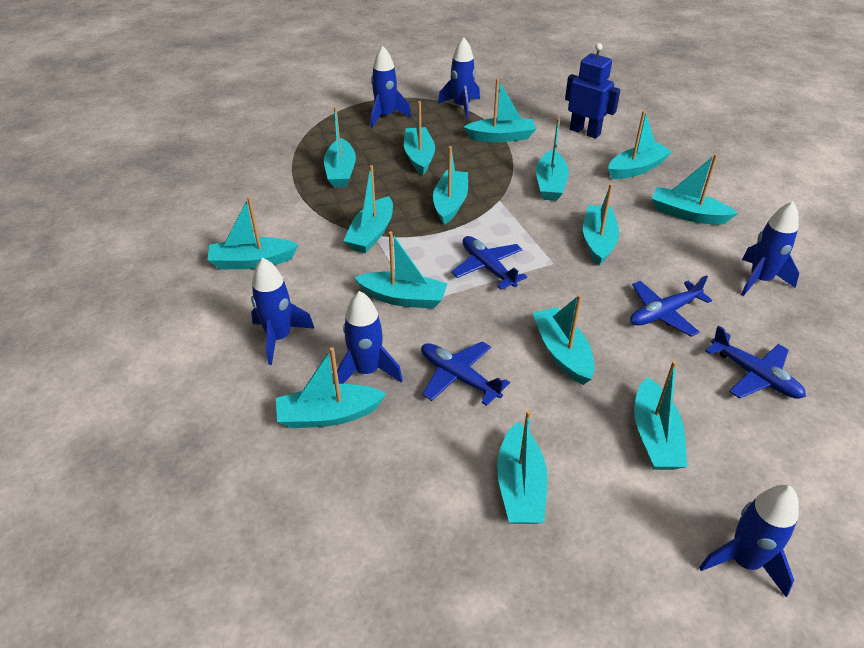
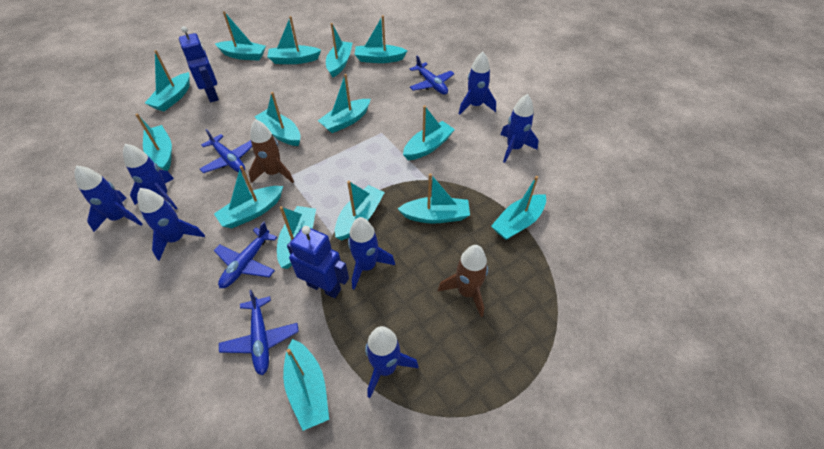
blue robot: 1 -> 2
blue rocket: 6 -> 7
brown rocket: 0 -> 2

